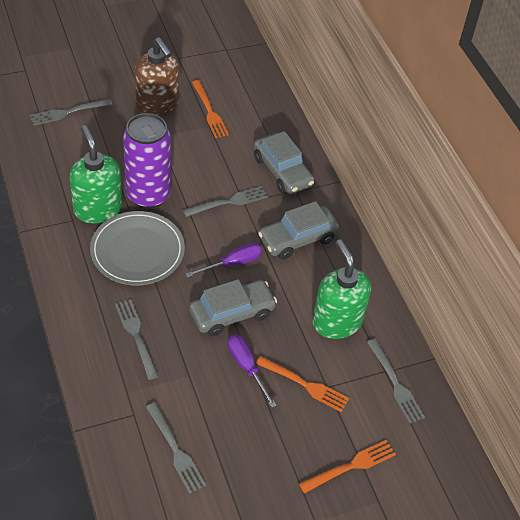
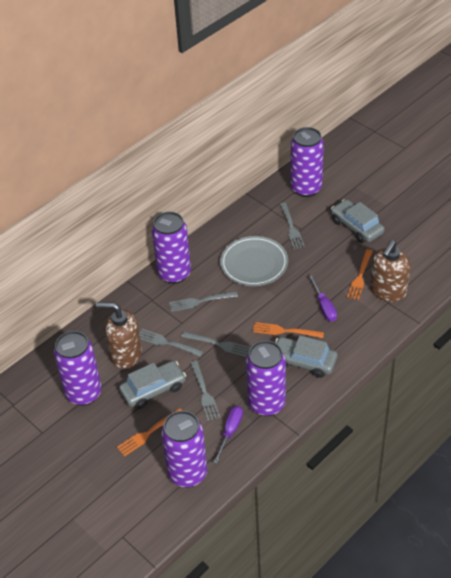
brown soap dispenser: 1 -> 2
green soap dispenser: 2 -> 0
purple can: 1 -> 5

